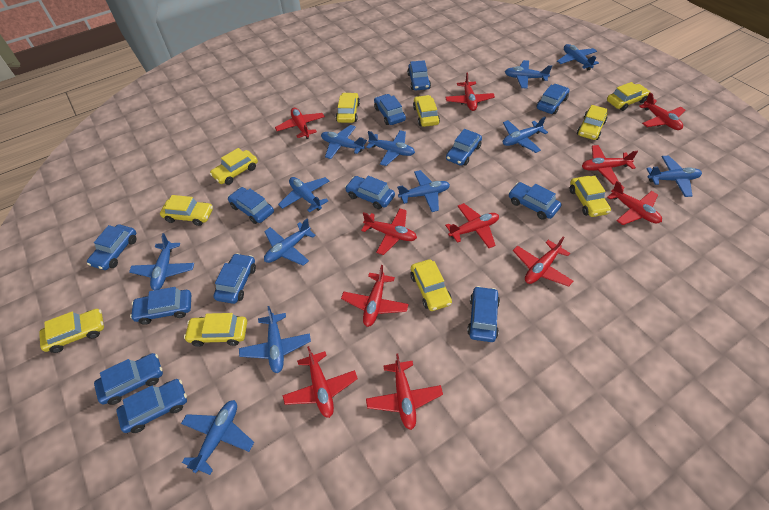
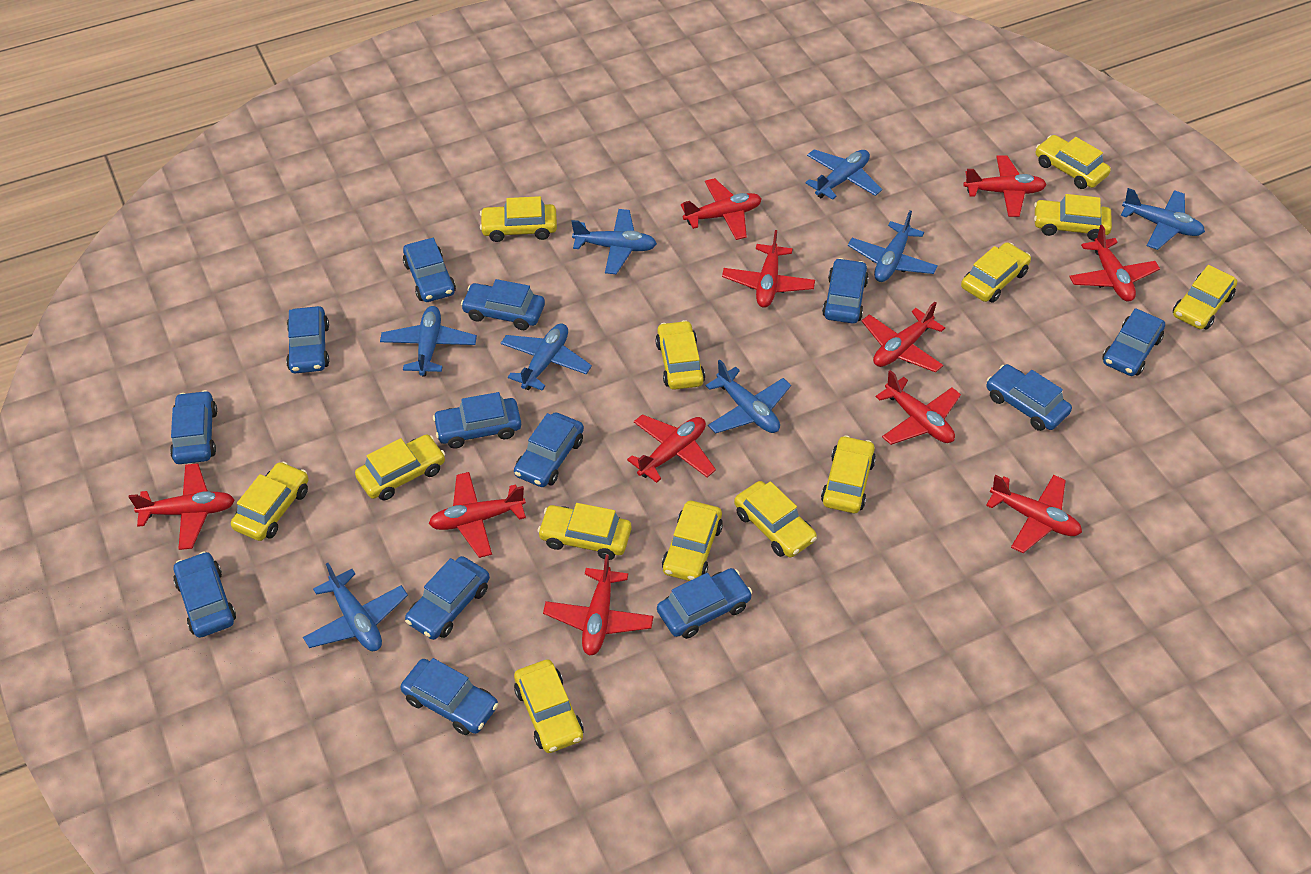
blue plane: 12 -> 8
yellow car: 10 -> 13

